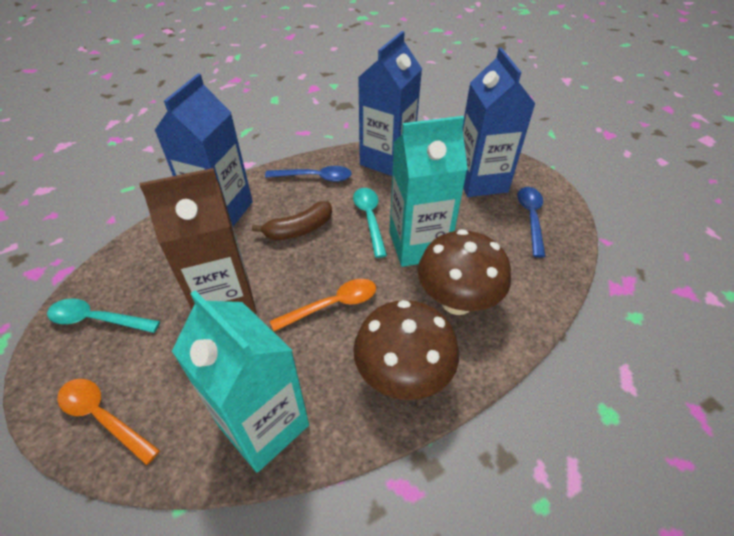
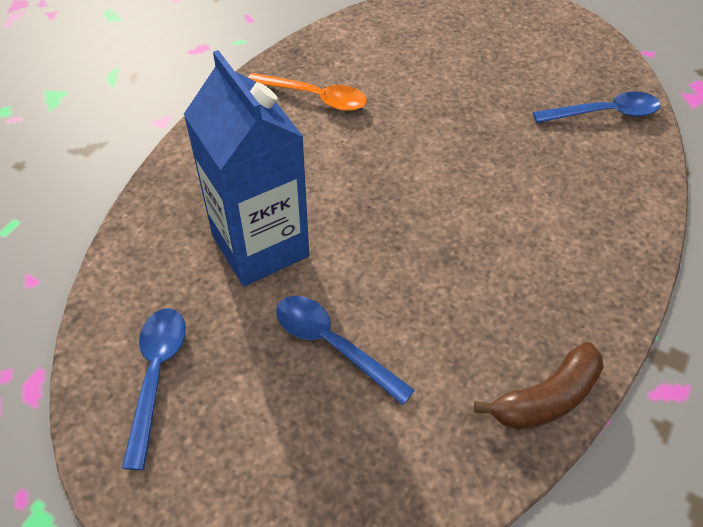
blue carton: 3 -> 1
blue spoon: 2 -> 3
brown carton: 1 -> 0
brown mushroom: 2 -> 0
orange spoon: 2 -> 1
turquoise carton: 2 -> 0
turquoise spoon: 2 -> 0

